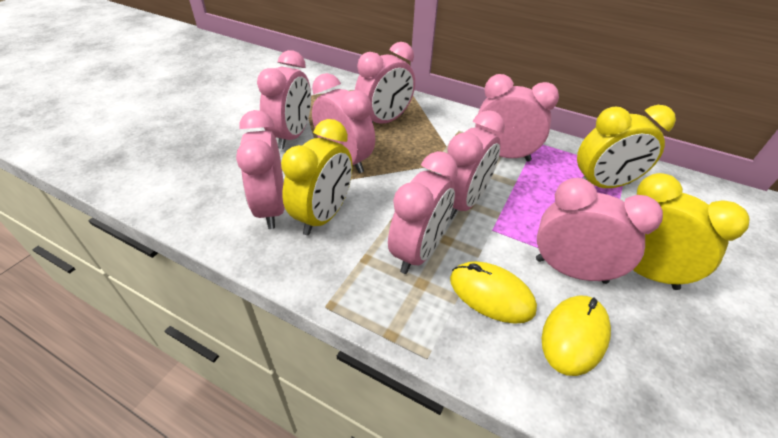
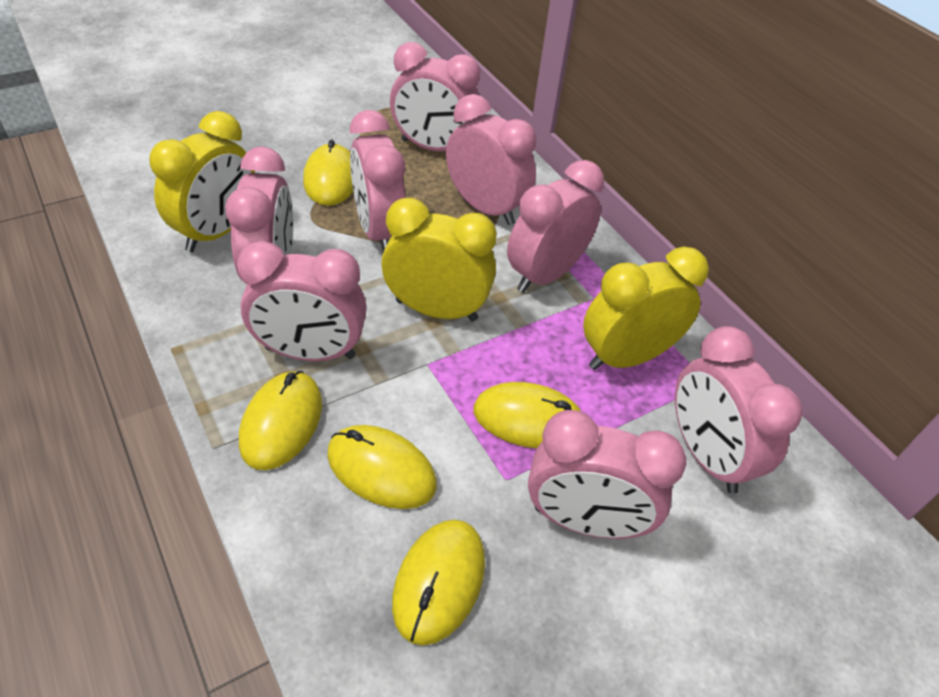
yellow mouse: 2 -> 5

